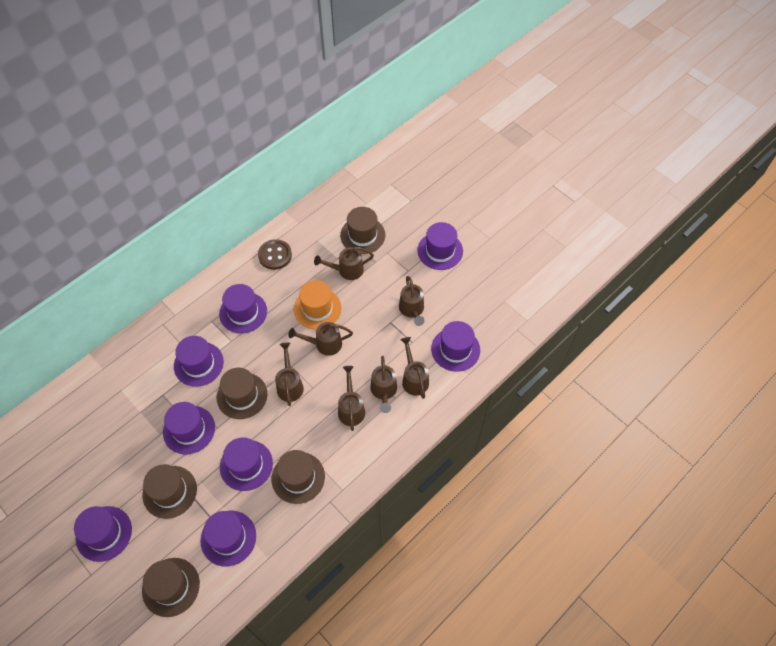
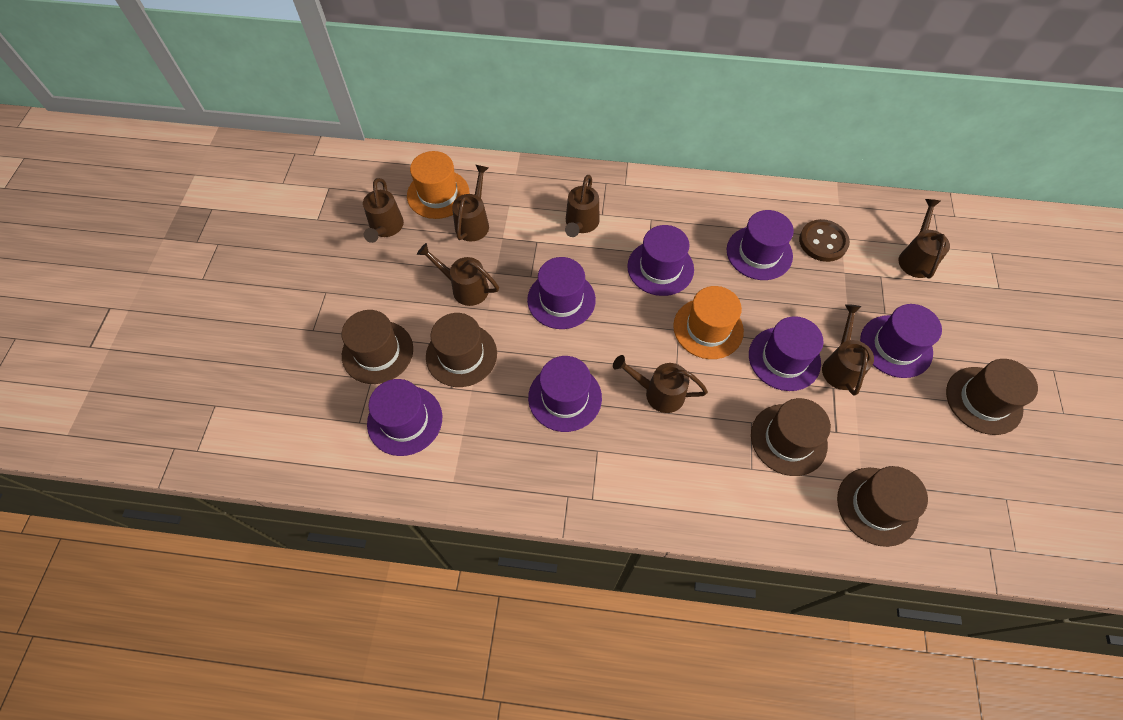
orange hat: 1 -> 2
purple hat: 8 -> 7

